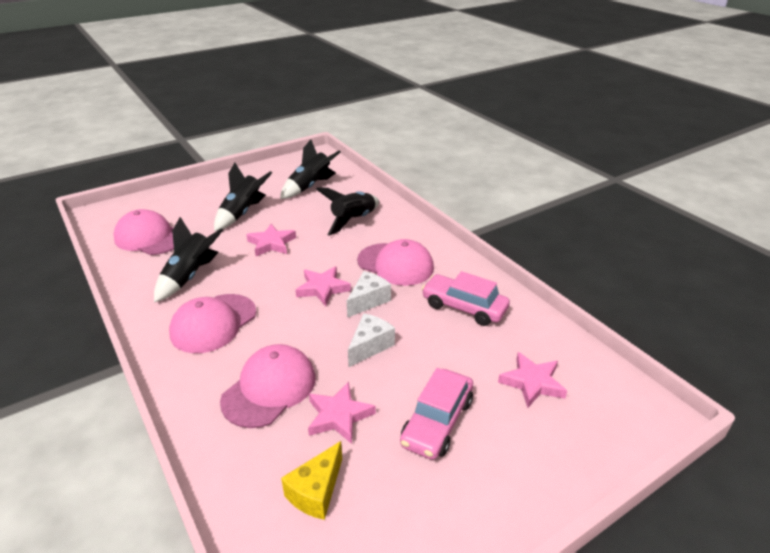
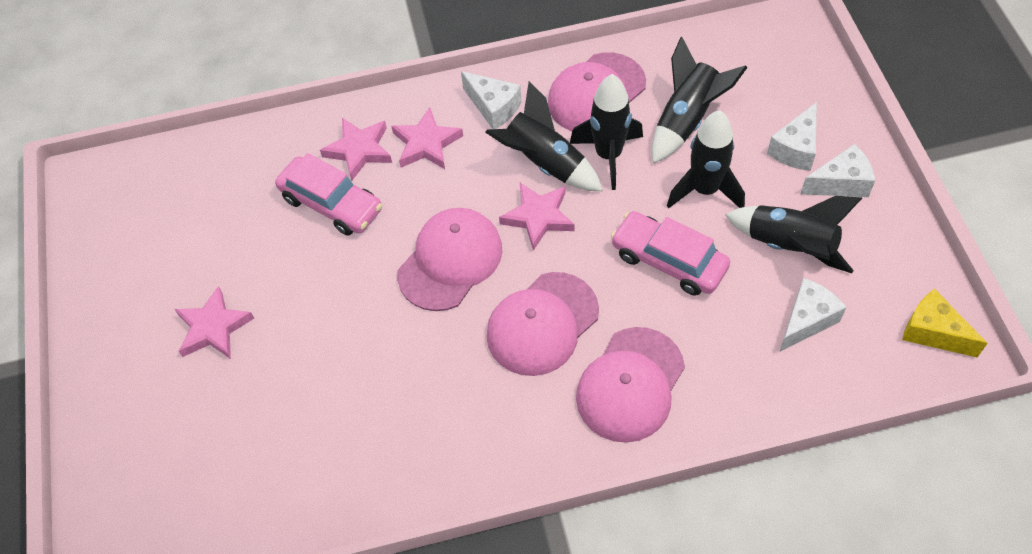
black rocket: 4 -> 5
white cheese: 2 -> 4

